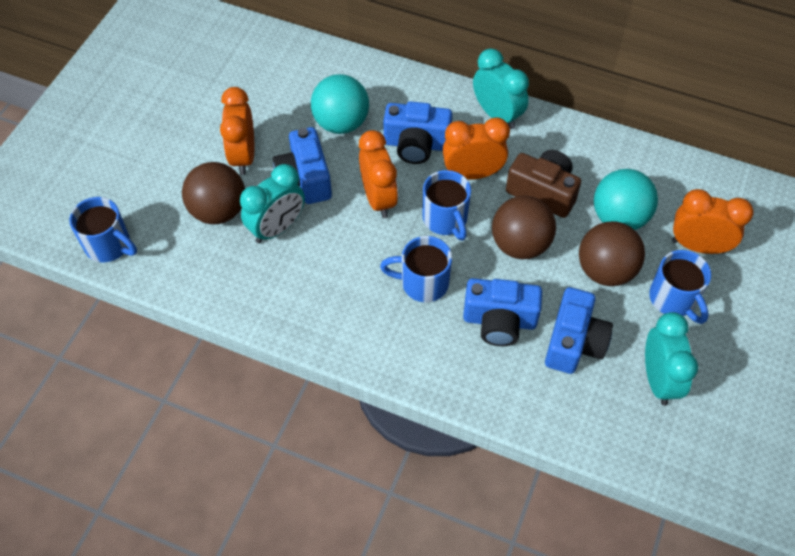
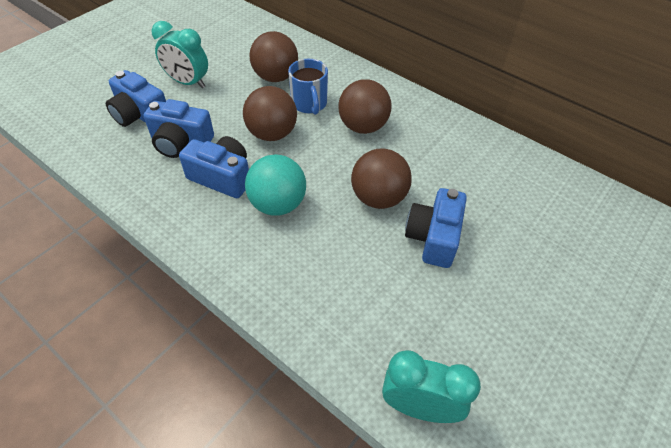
blue mug: 4 -> 1
brown ball: 3 -> 4
brown camera: 1 -> 0
orange clock: 4 -> 0
turquoise ball: 2 -> 1
turquoise clock: 3 -> 2

